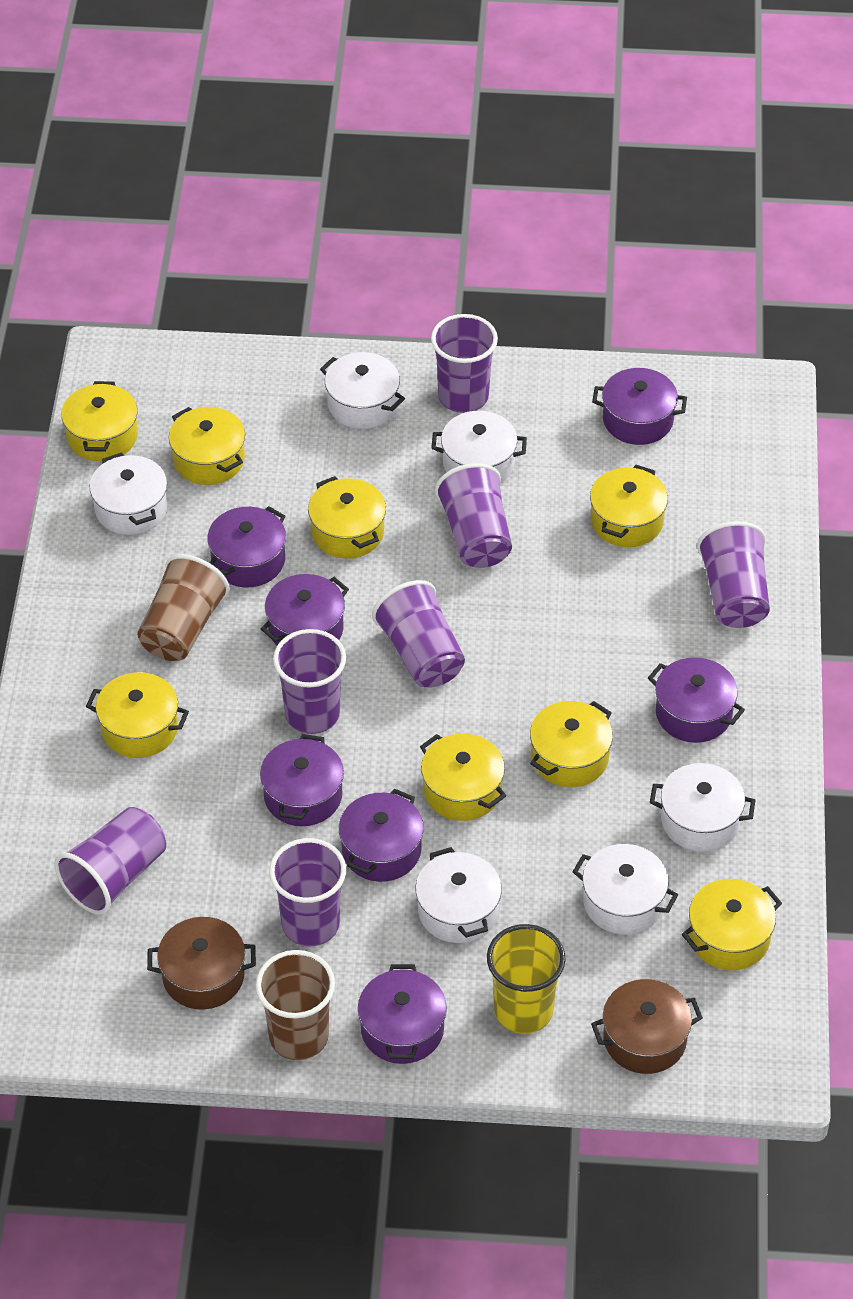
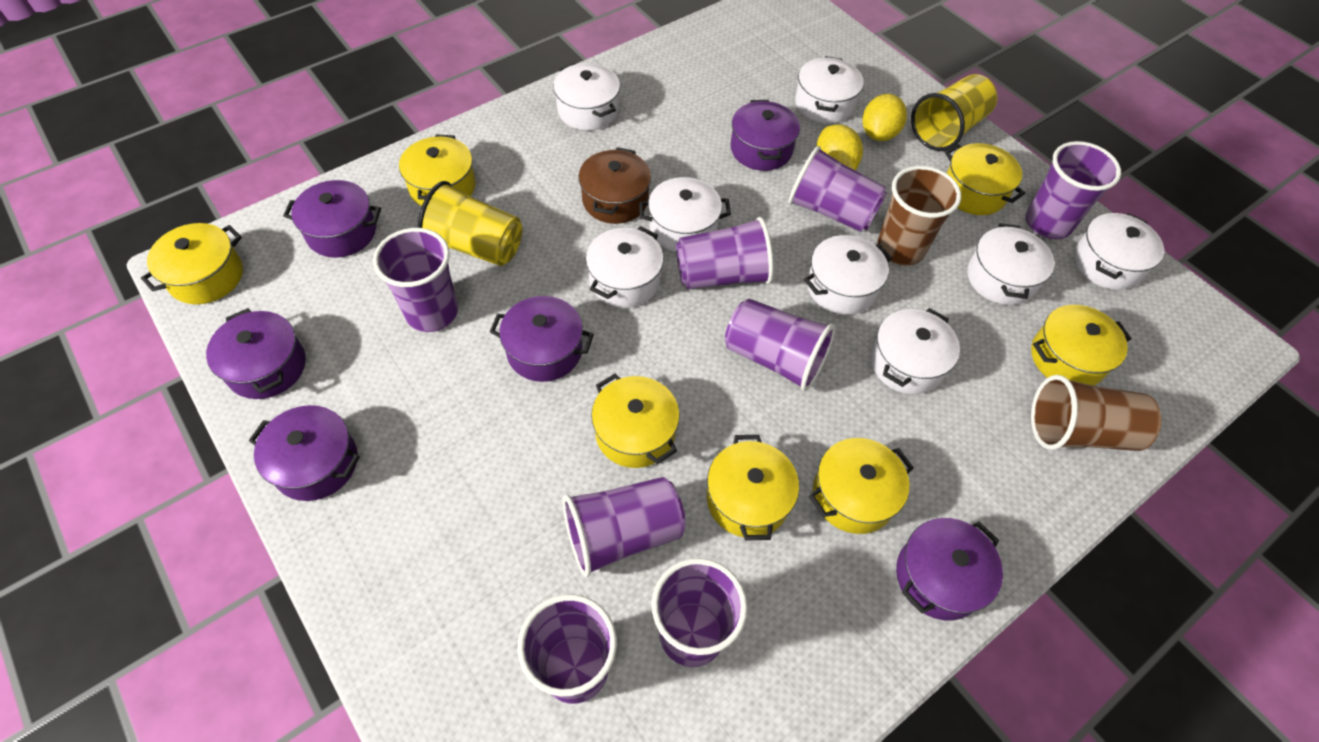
brown pot: 2 -> 1
purple cup: 7 -> 8
purple pot: 7 -> 6
white pot: 6 -> 8
yellow cup: 1 -> 2
yellow lemon: 0 -> 2
yellow pot: 8 -> 7

